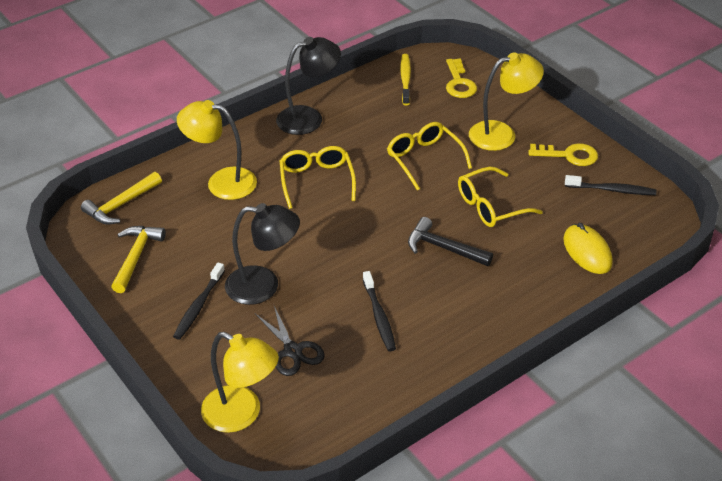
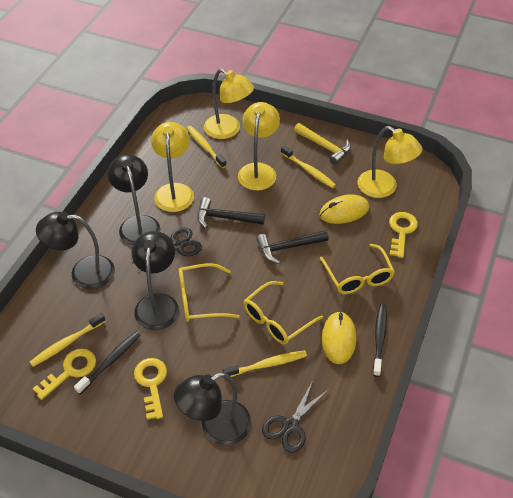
black hammer: 1 -> 2
black lamp: 2 -> 4
black scissors: 1 -> 2
black toothbrush: 3 -> 2
yellow hammer: 2 -> 1
yellow key: 2 -> 3
yellow lamp: 3 -> 4
yellow mouse: 1 -> 2
yellow toothbrush: 1 -> 4

